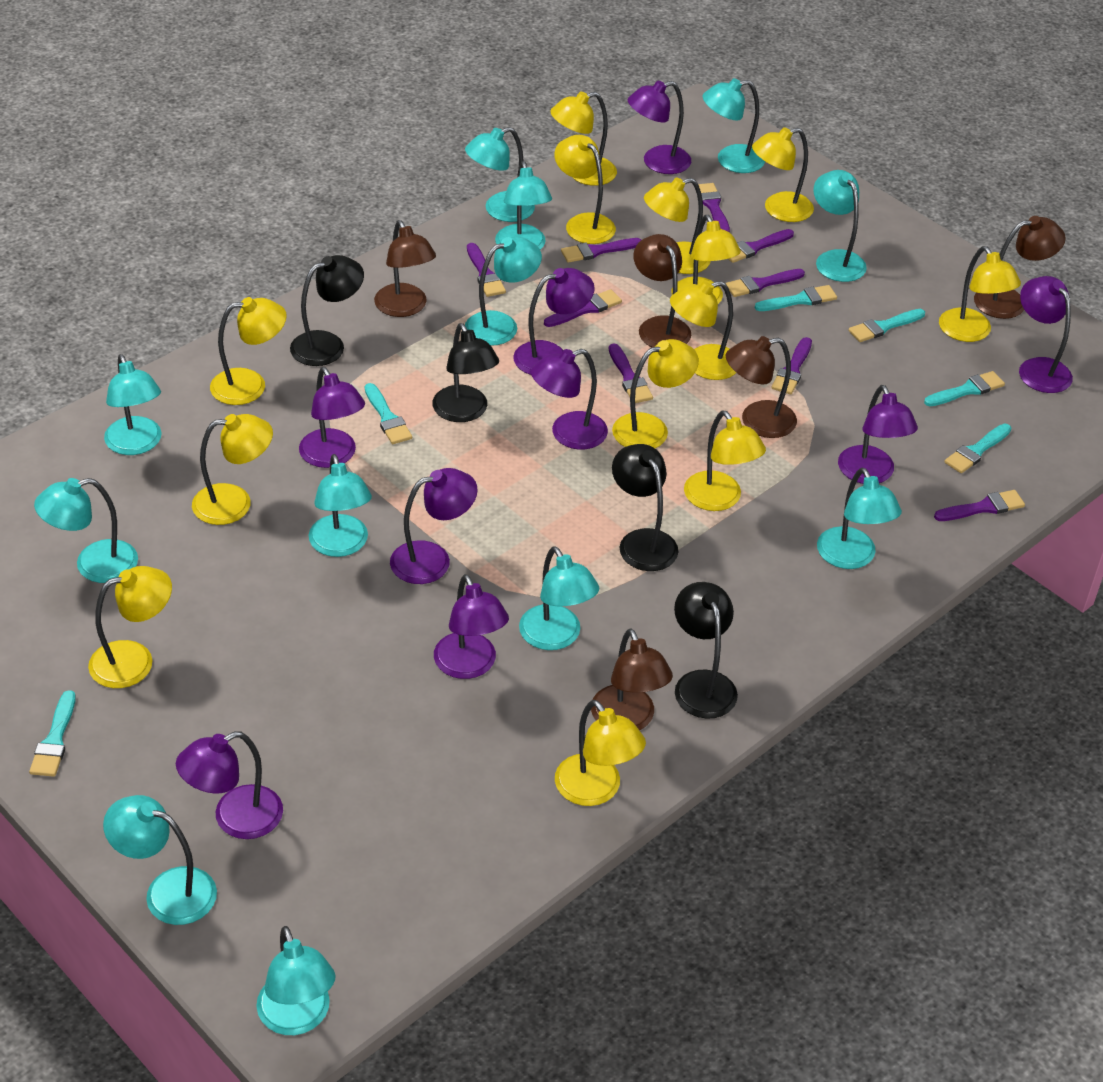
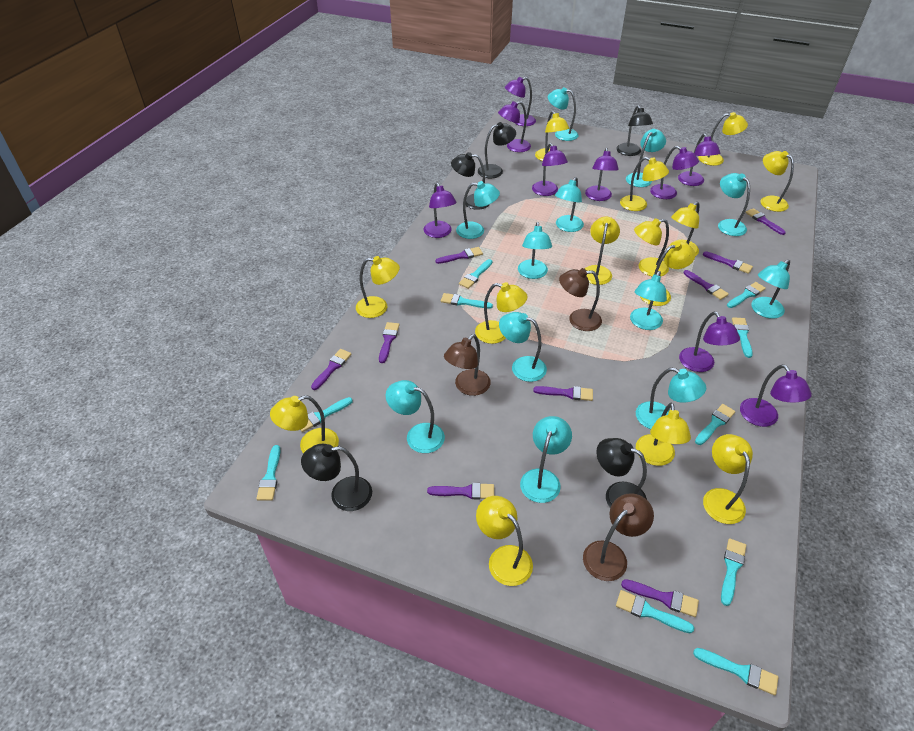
black lamp: 4 -> 5
brown lamp: 5 -> 3
turquoise brush: 6 -> 10
yellow lamp: 13 -> 14

